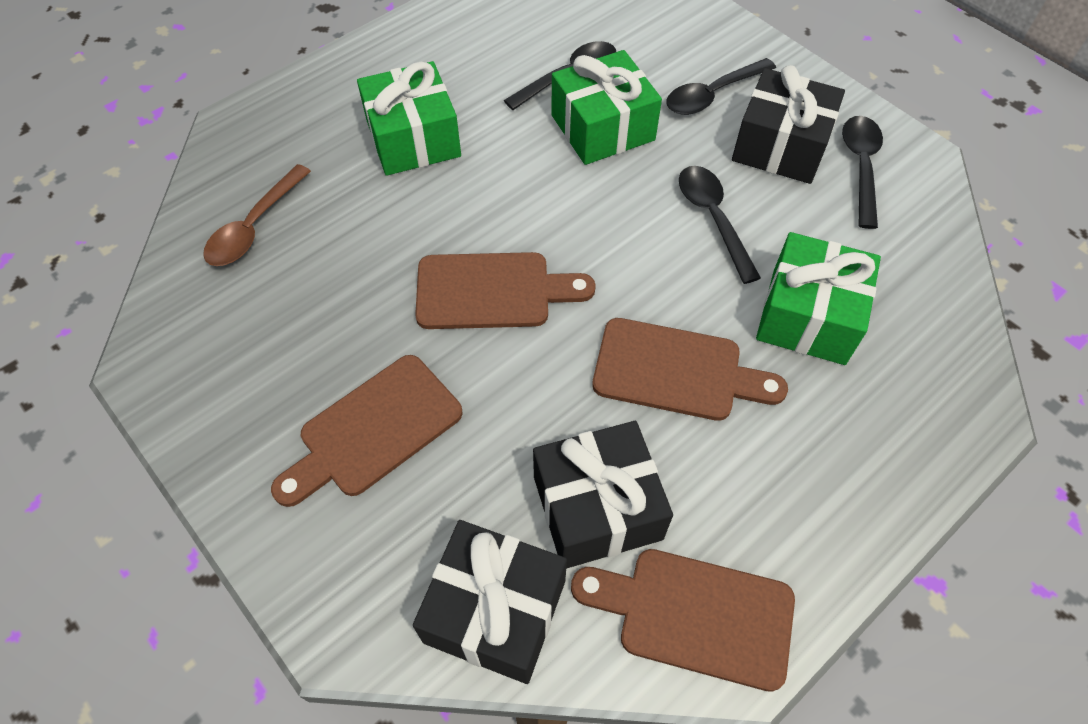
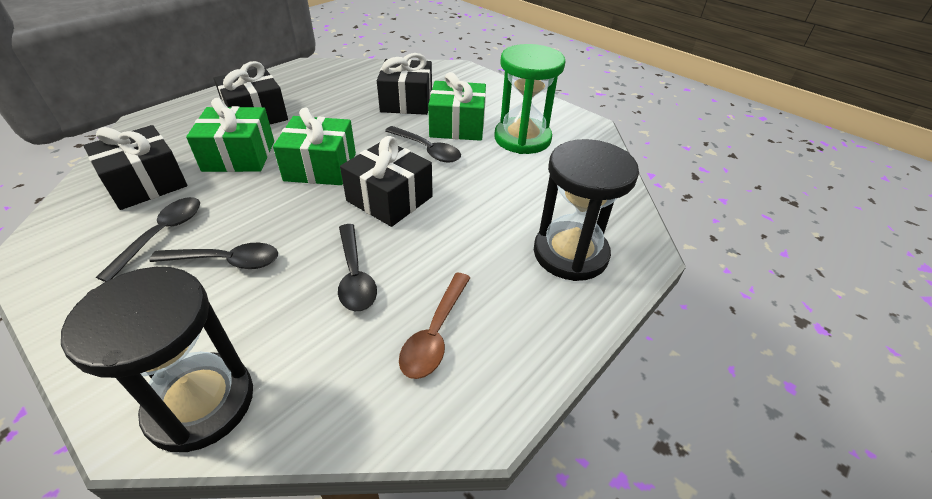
black gift: 3 -> 4
black hourglass: 0 -> 2
brown cutting board: 4 -> 0
green hourglass: 0 -> 1

